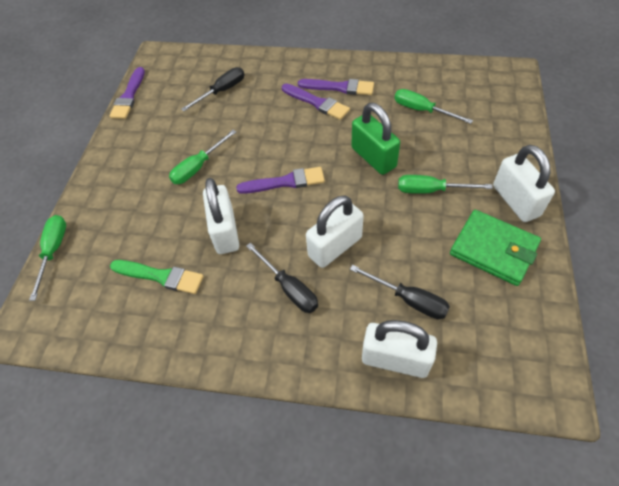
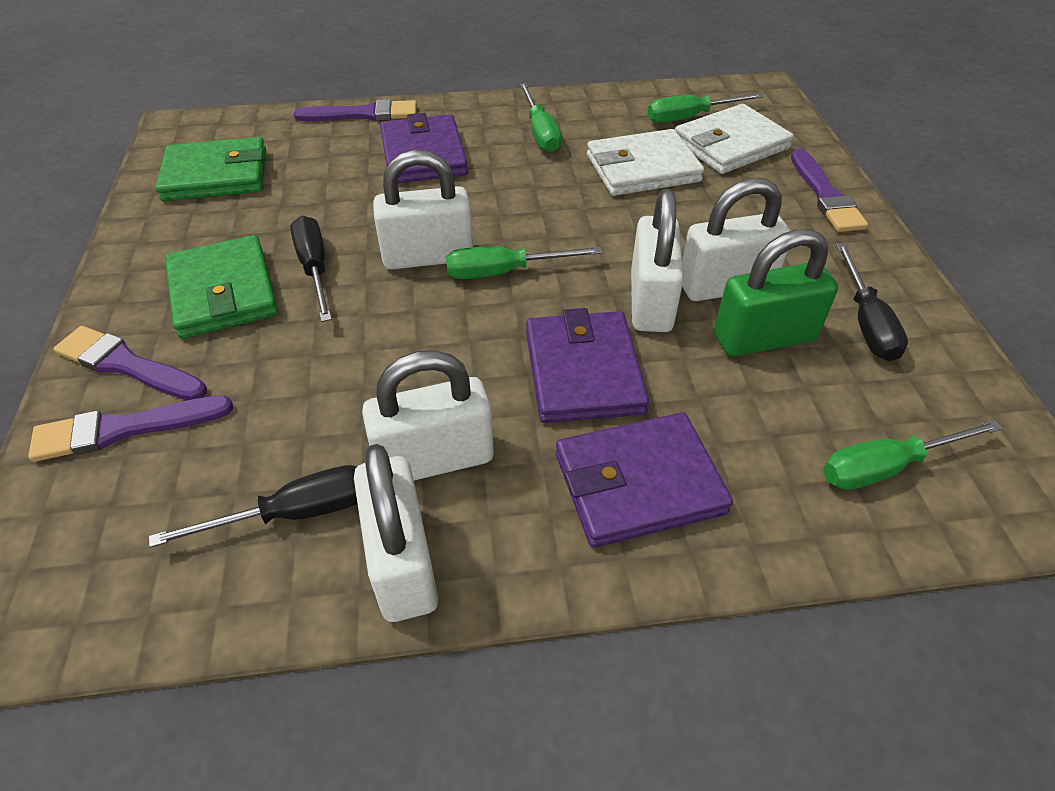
green brush: 1 -> 0
green wallet: 1 -> 2
purple wallet: 0 -> 3
white padlock: 4 -> 5
white wallet: 0 -> 2

